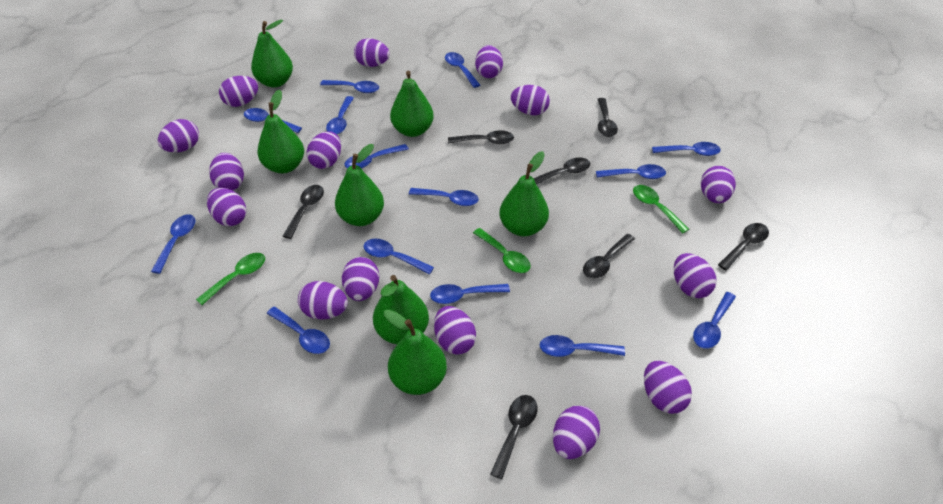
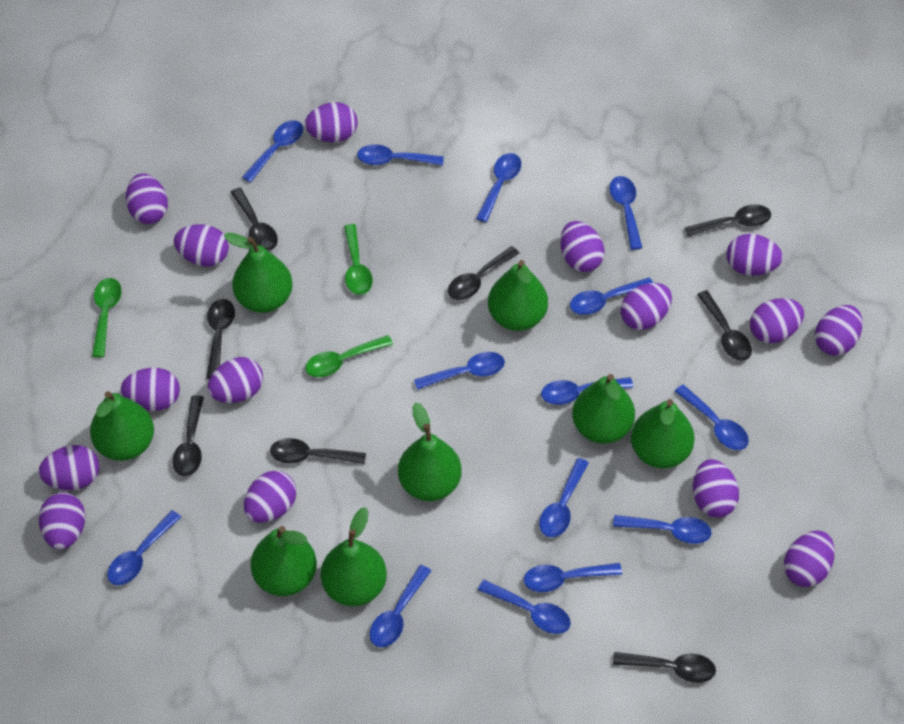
black spoon: 7 -> 8
green pear: 7 -> 8

